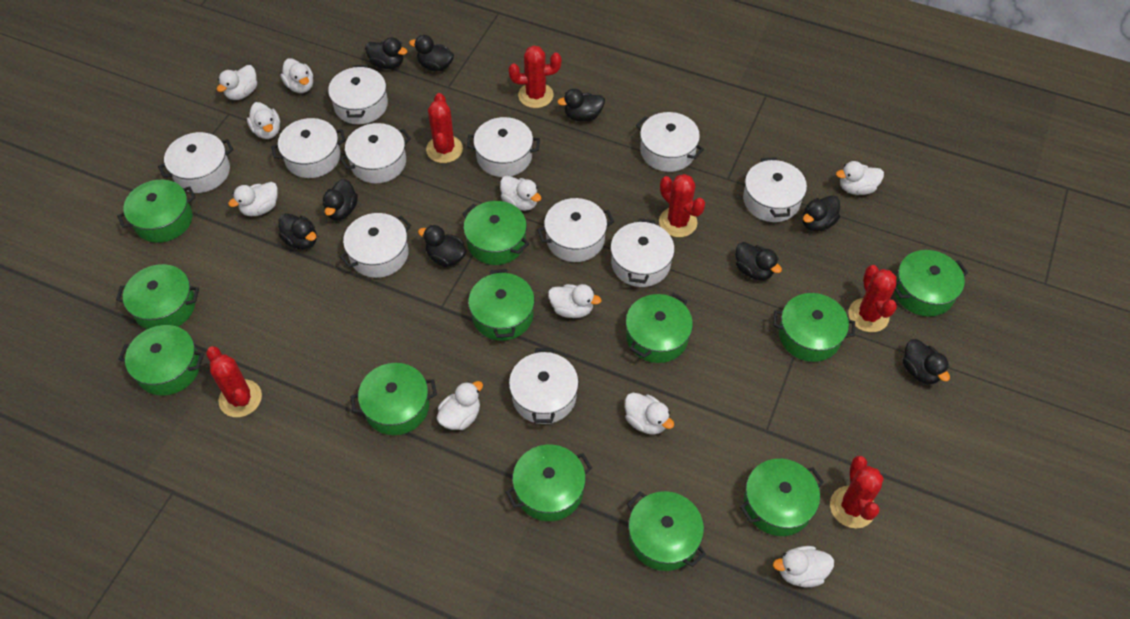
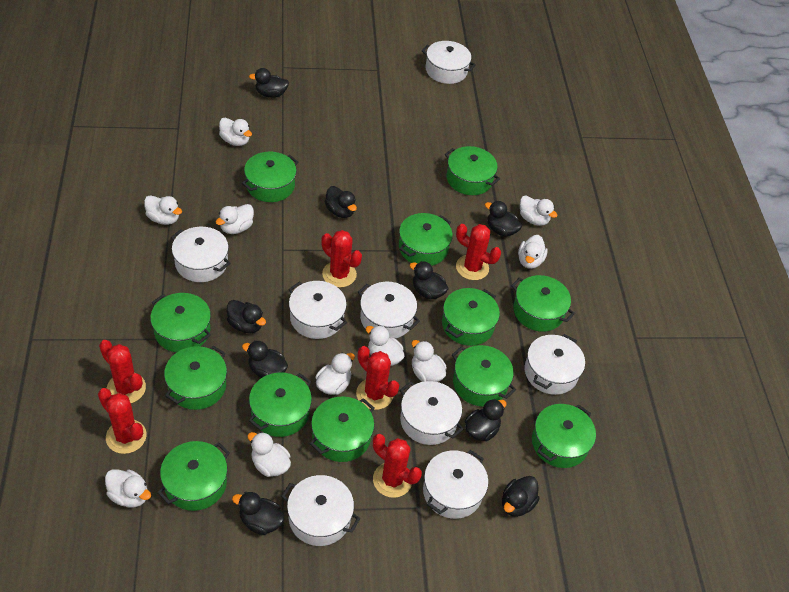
white pot: 11 -> 8

